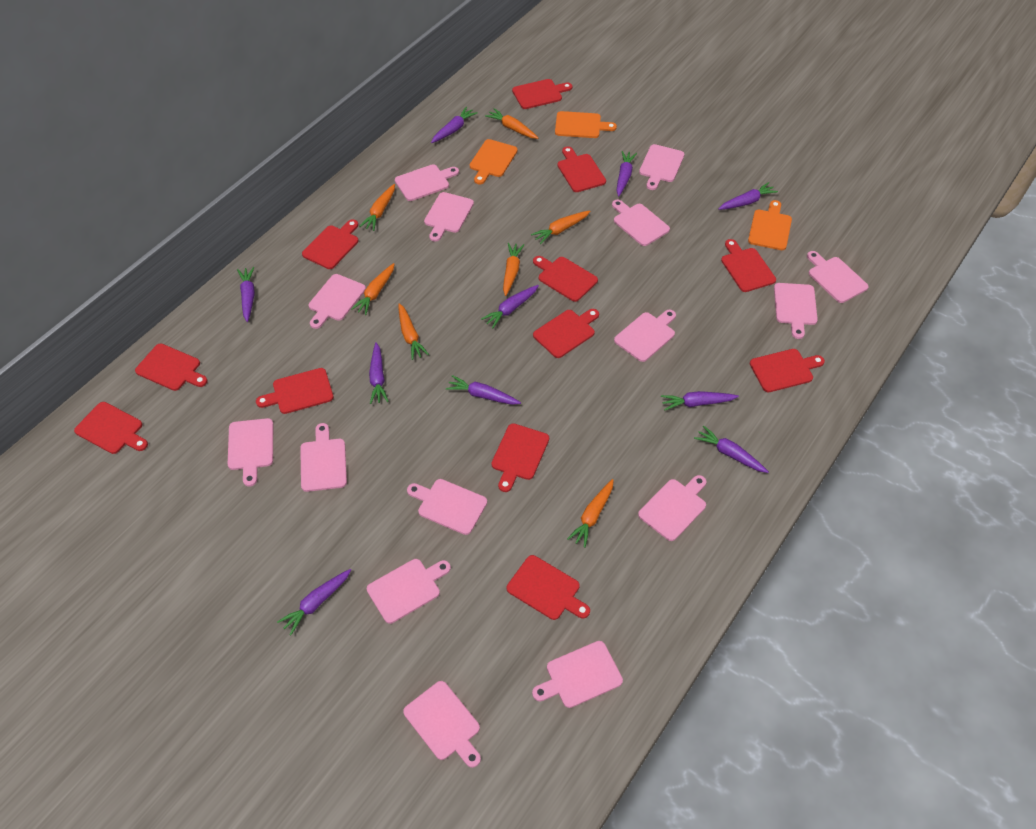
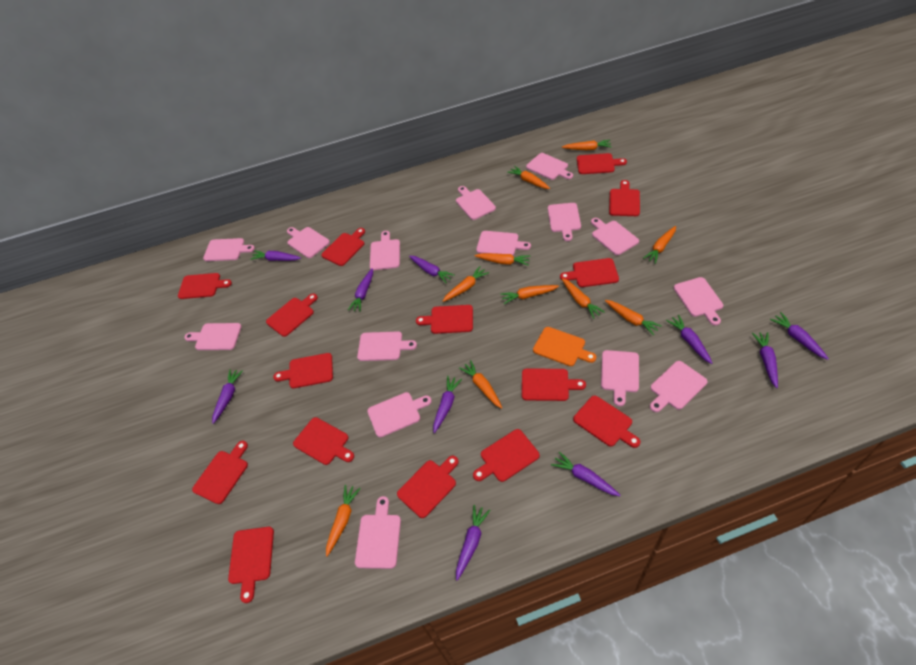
orange carrot: 7 -> 10
orange cutting board: 3 -> 1
red cutting board: 12 -> 15

